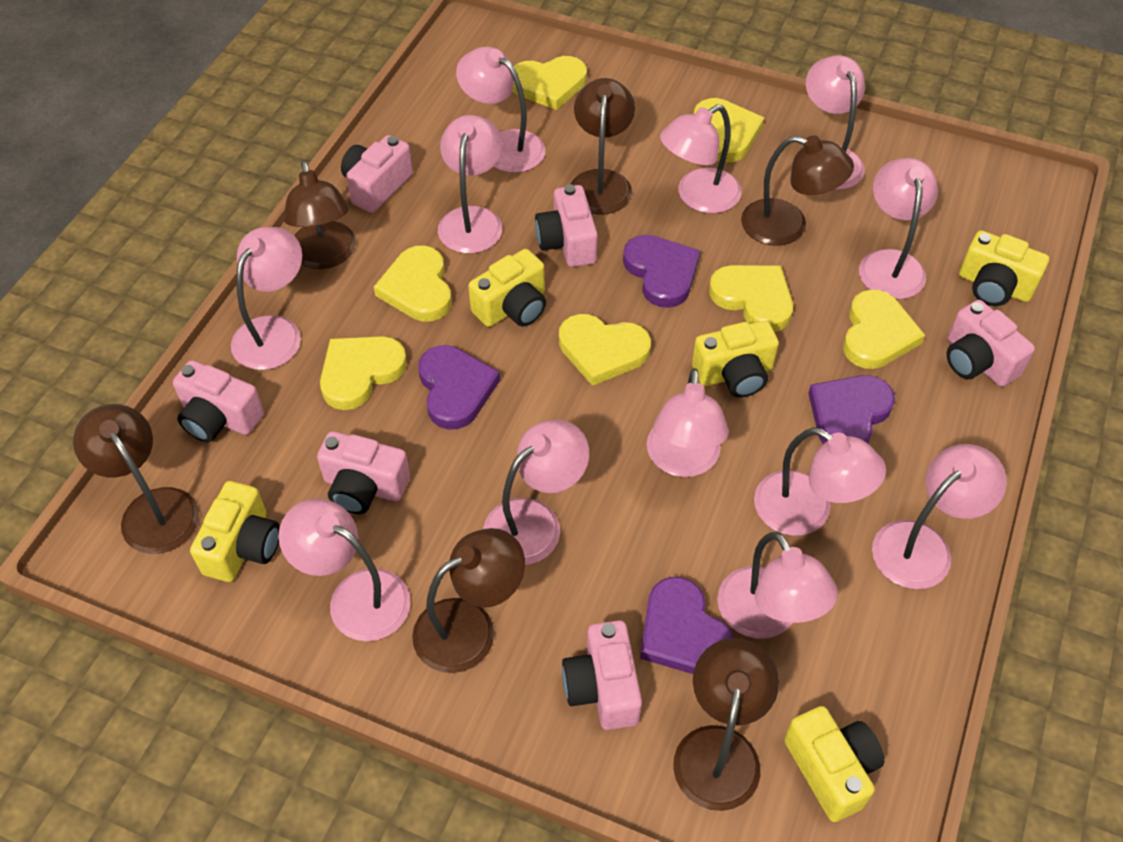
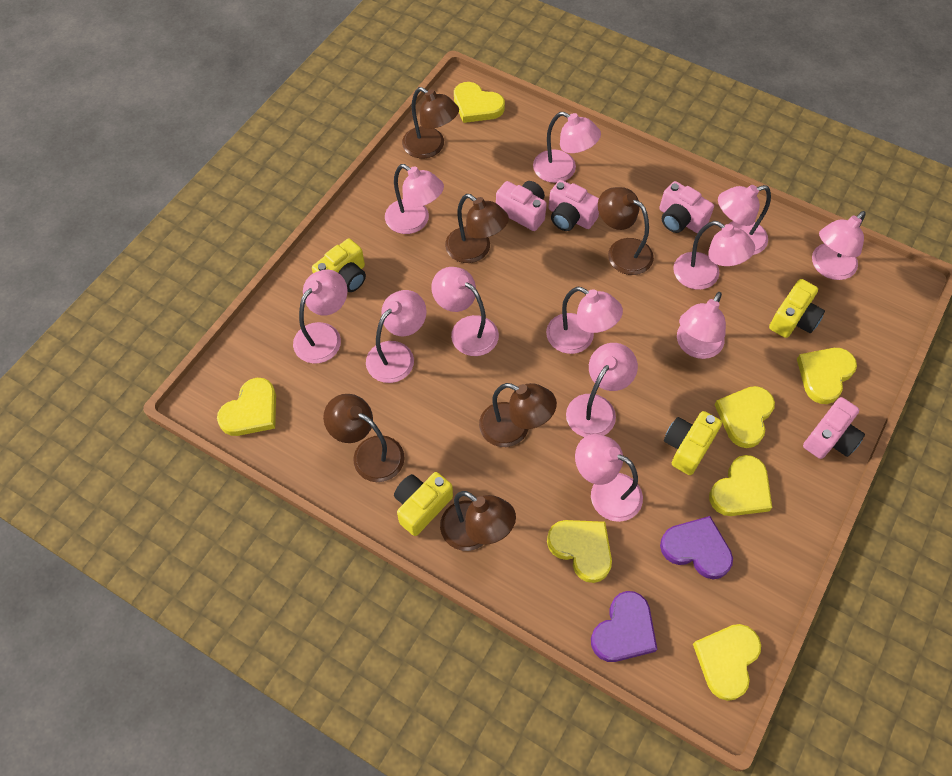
pink camera: 6 -> 4
purple heart: 4 -> 2
yellow camera: 5 -> 4

